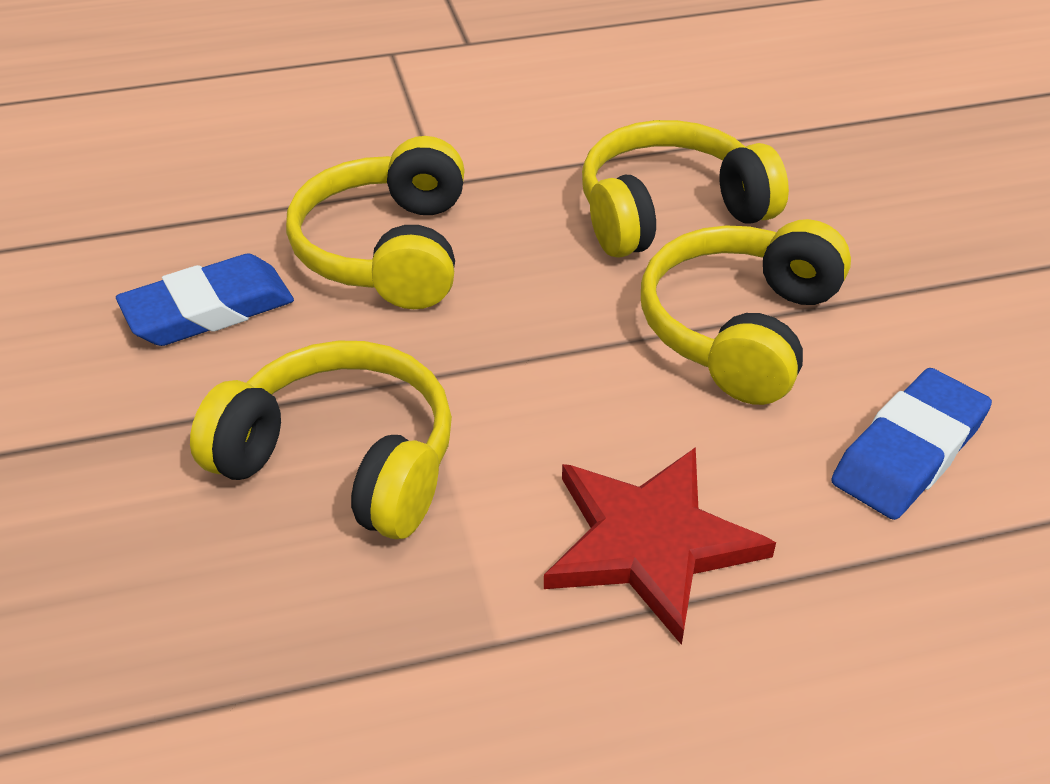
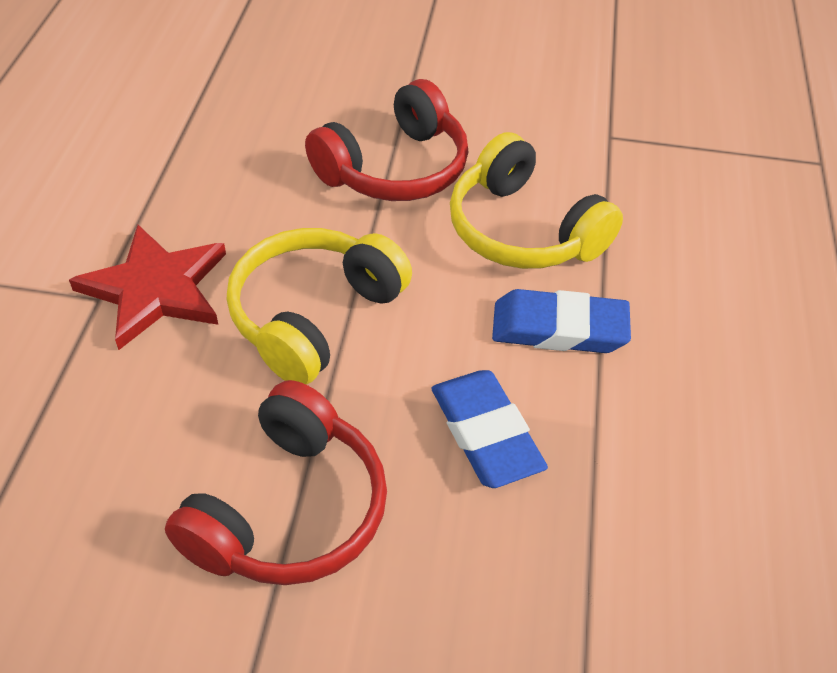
red headphones: 0 -> 2
yellow headphones: 4 -> 2

